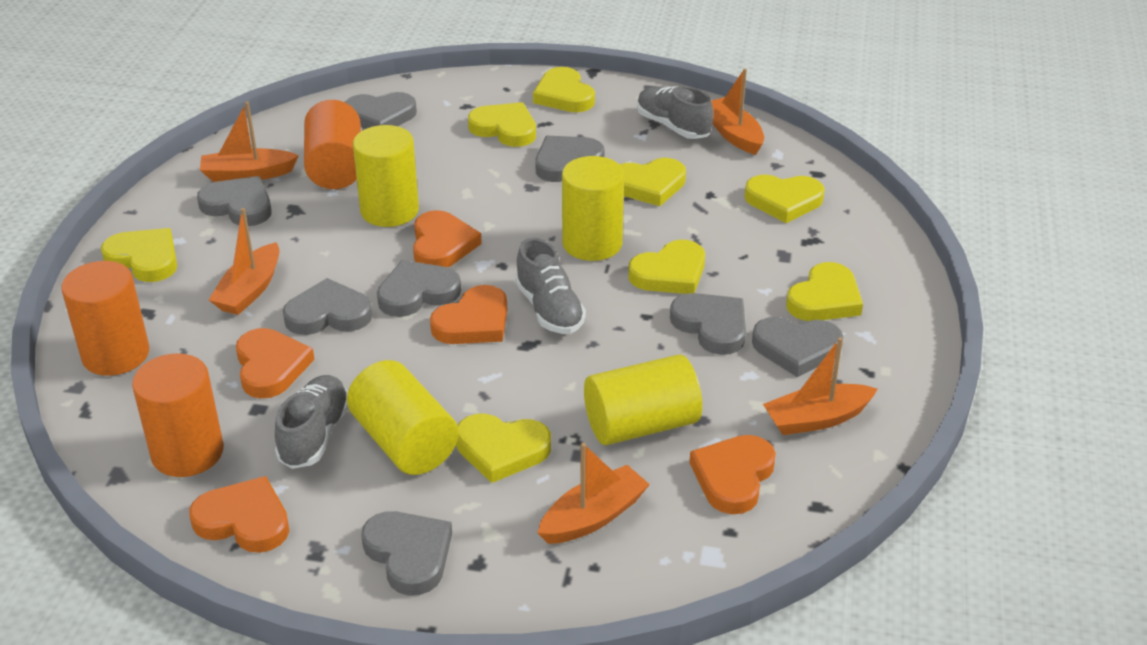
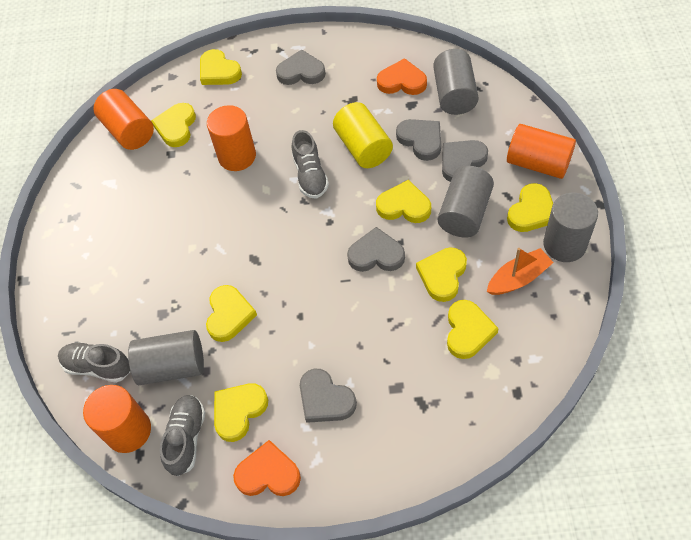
grey cylinder: 0 -> 4
grey heart: 8 -> 5
orange boat: 5 -> 1
orange cylinder: 3 -> 4
orange heart: 5 -> 2
yellow cylinder: 4 -> 1

